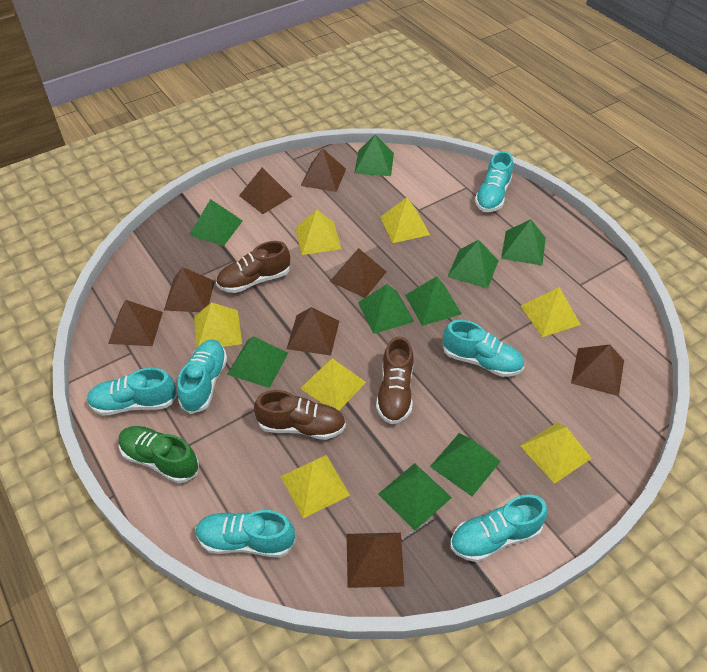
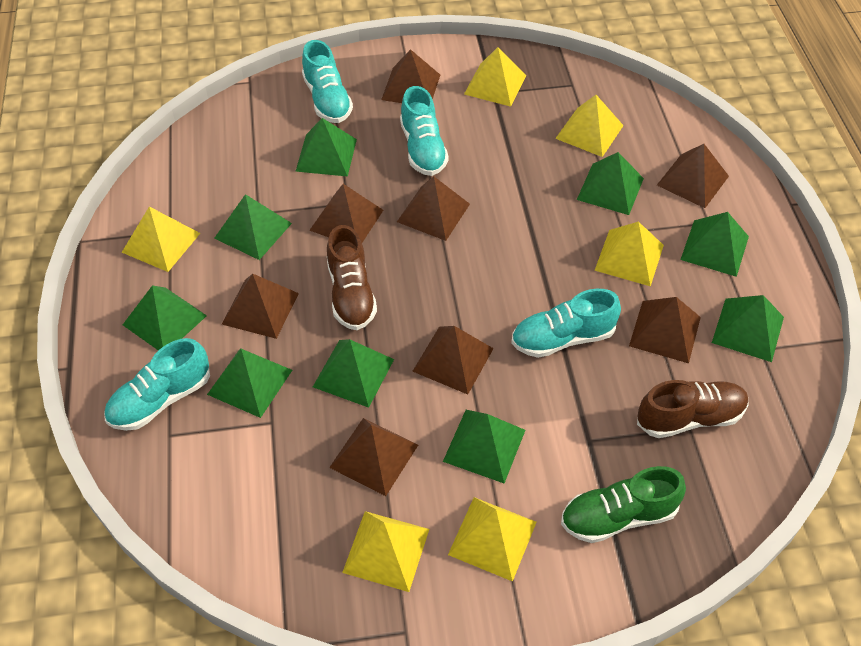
brown shoe: 3 -> 2
turquoise shoe: 6 -> 4
yellow pyramid: 7 -> 6

